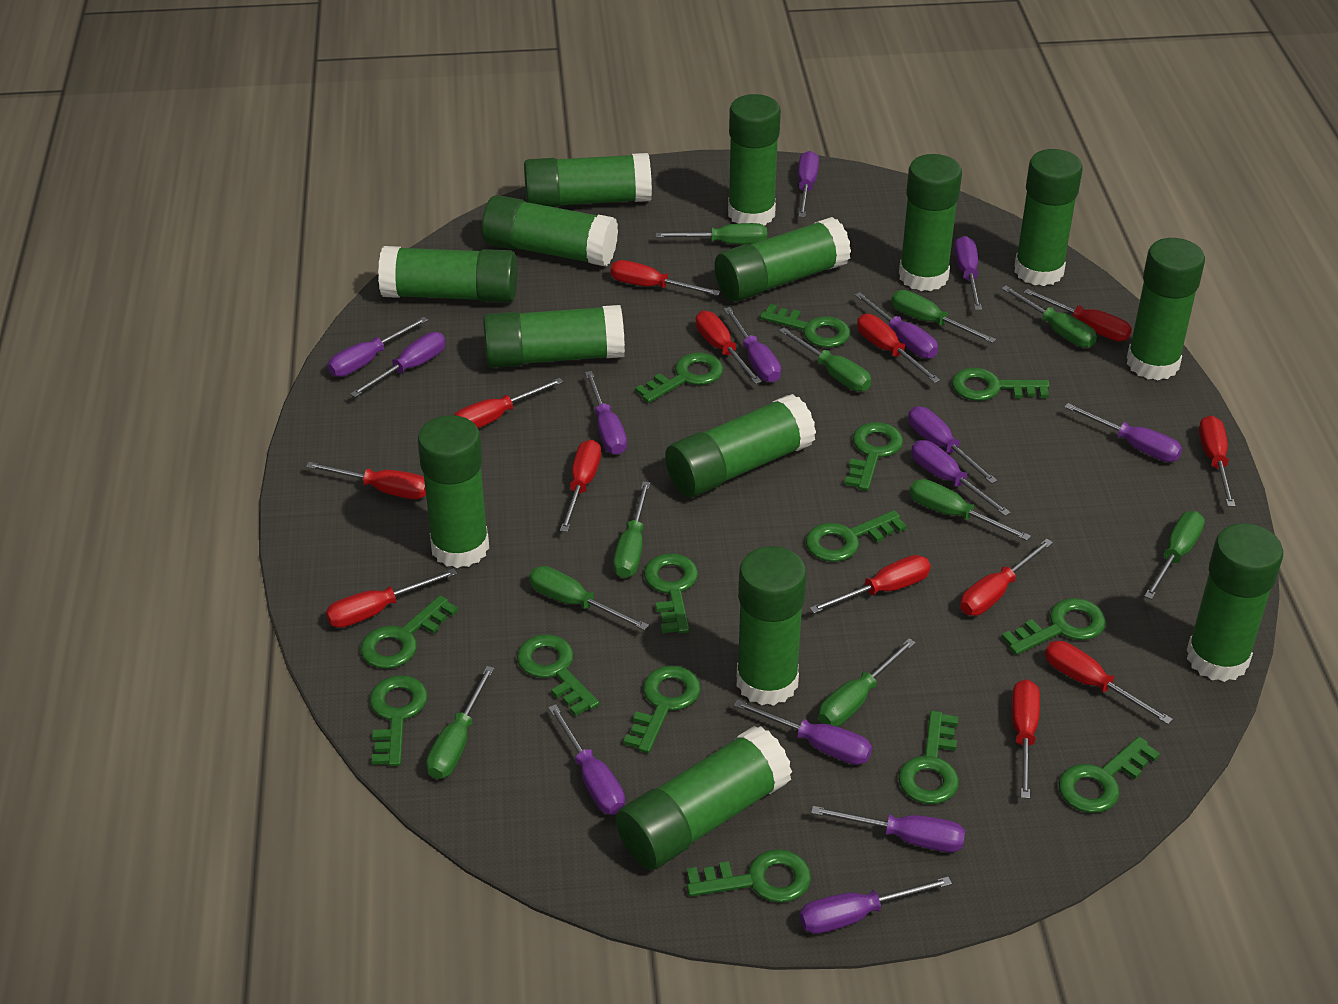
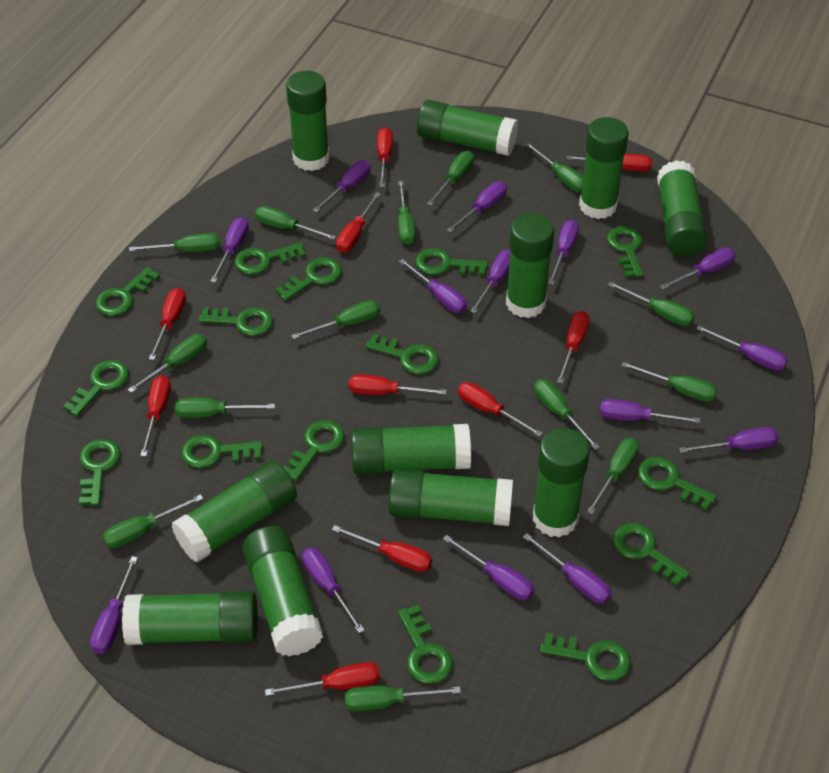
green glue stick: 14 -> 11
green key: 14 -> 15
green screwdriver: 10 -> 14
red screwdriver: 13 -> 10

